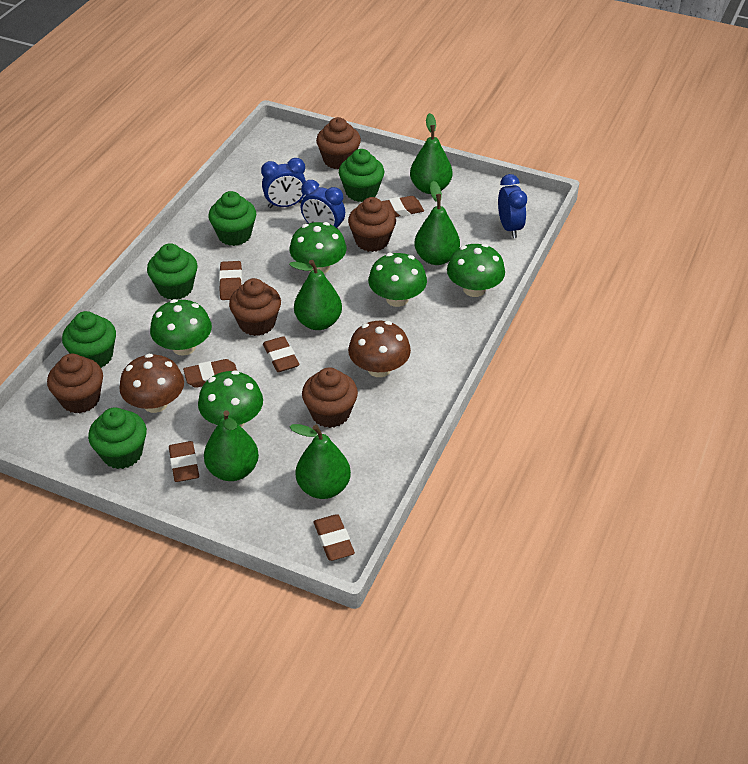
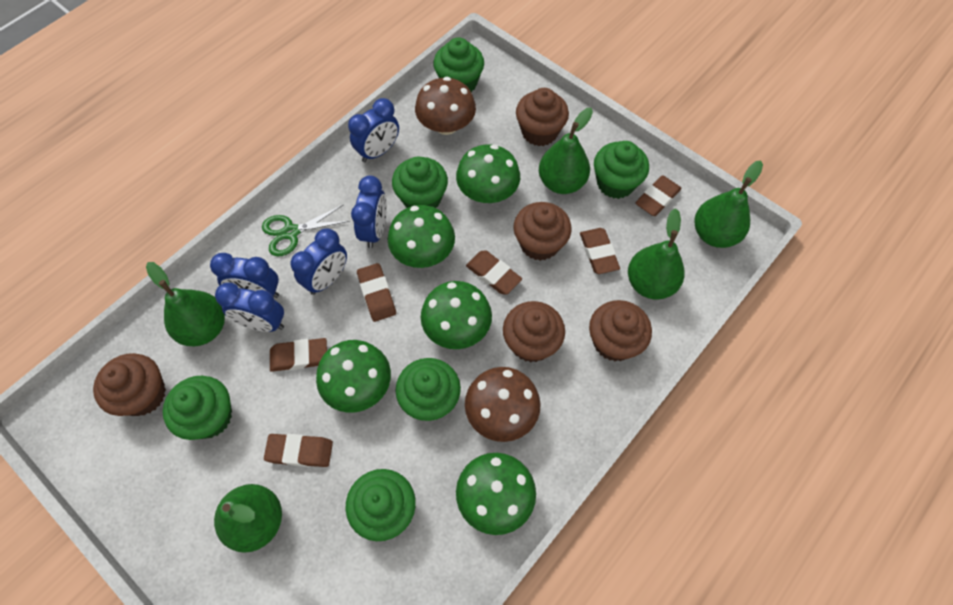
blue clock: 3 -> 5
green cupcake: 5 -> 6
green scissors: 0 -> 1

